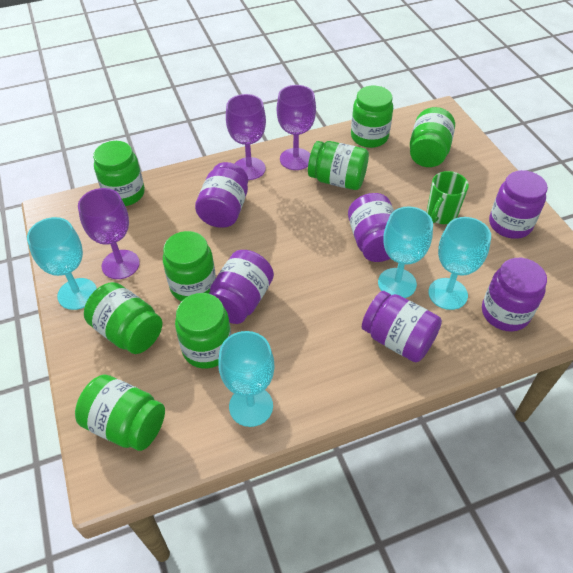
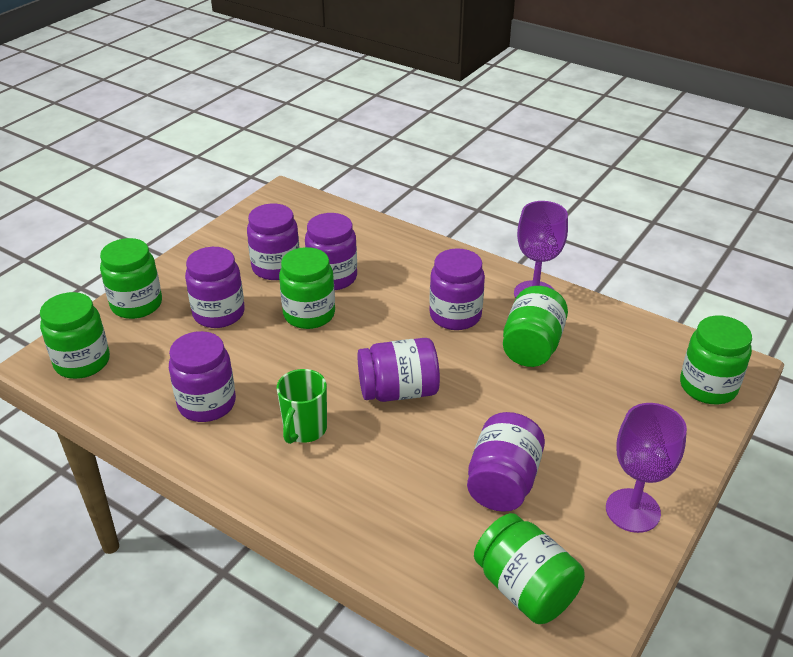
green jar: 8 -> 6
purple goblet: 3 -> 2
purple jar: 6 -> 7
turquoise goblet: 4 -> 0

